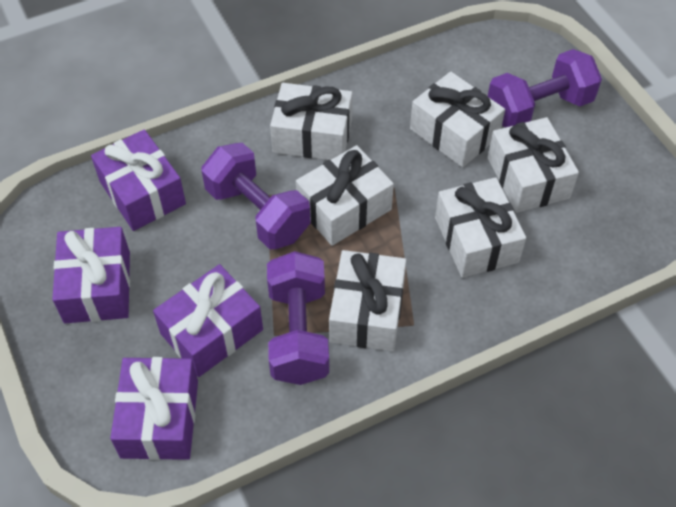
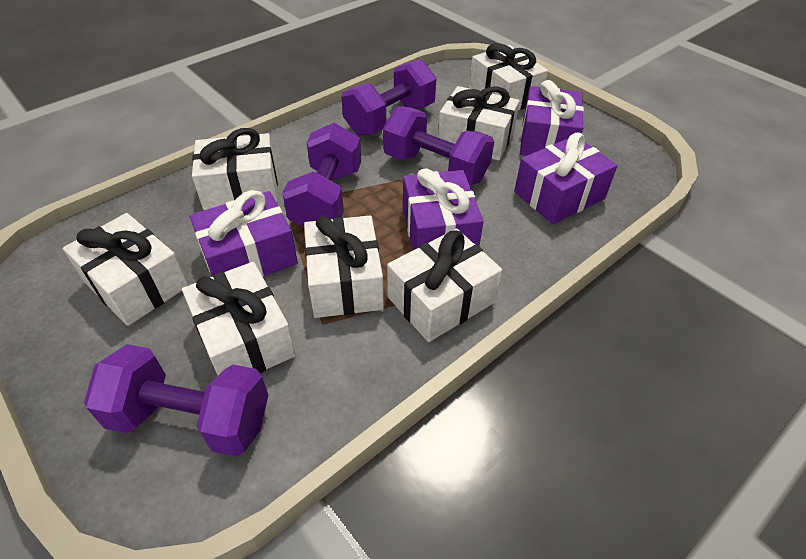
purple dumbbell: 3 -> 4
white gift: 6 -> 7

